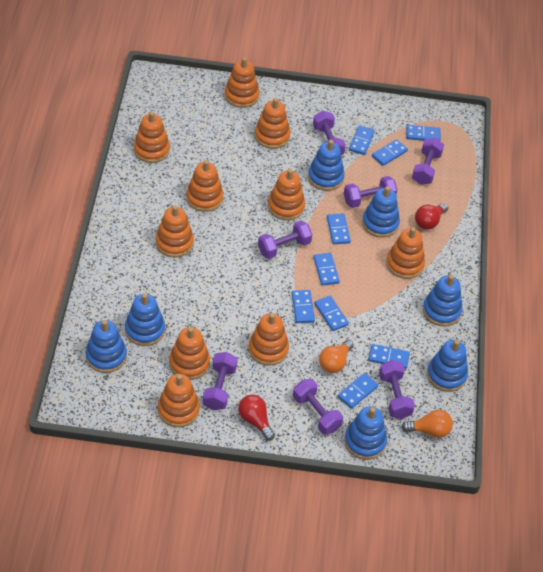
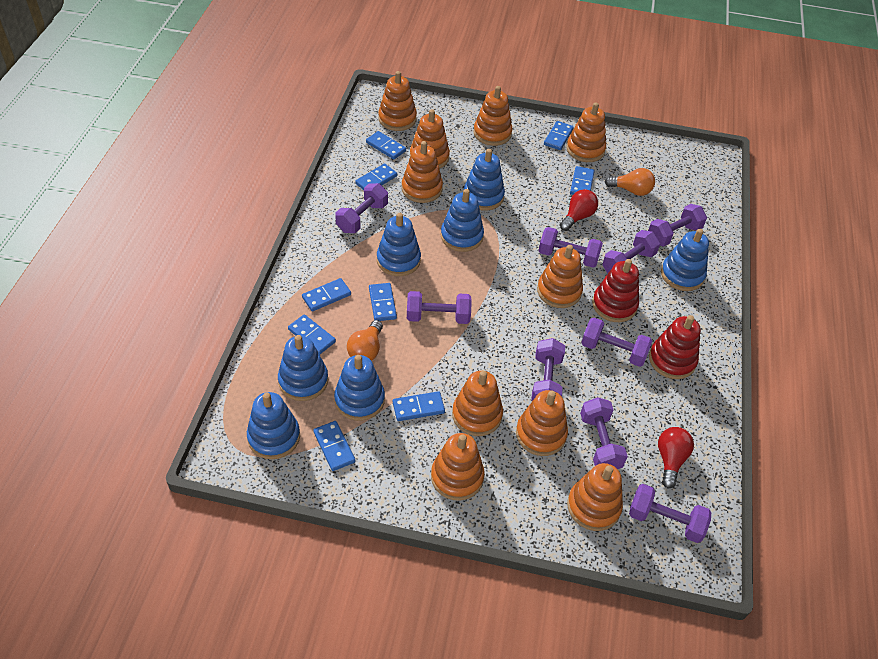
purple dumbbell: 7 -> 9
red stacking toy: 0 -> 2

